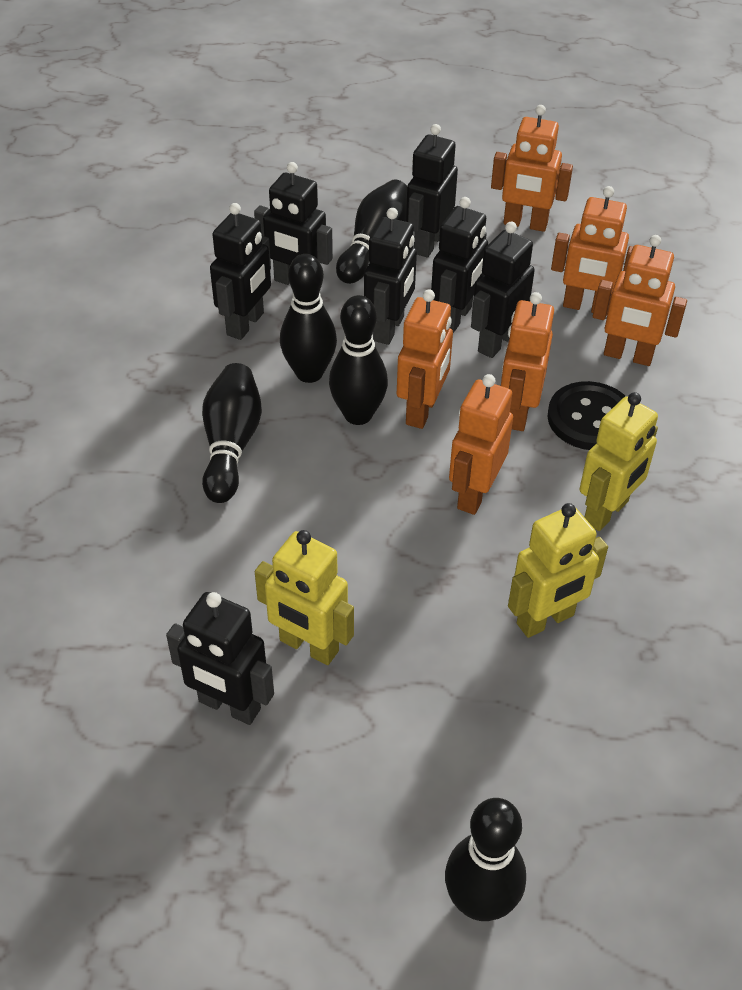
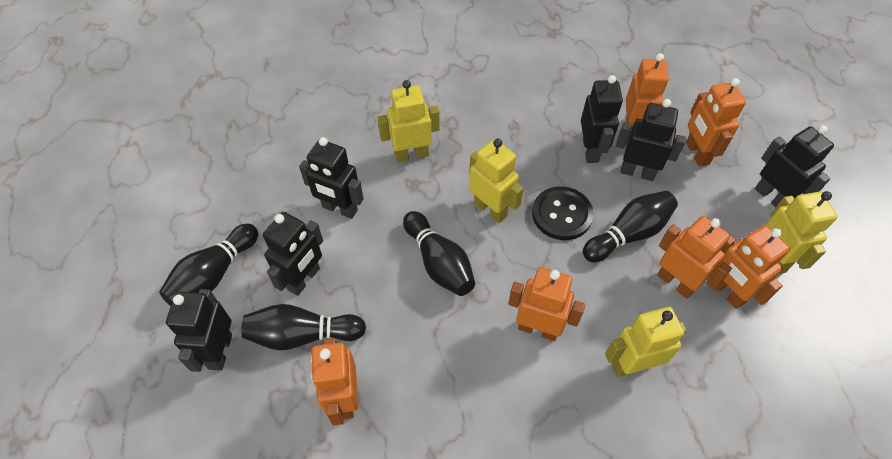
black bowling pin: 5 -> 4
black robot: 7 -> 6
yellow robot: 3 -> 4

